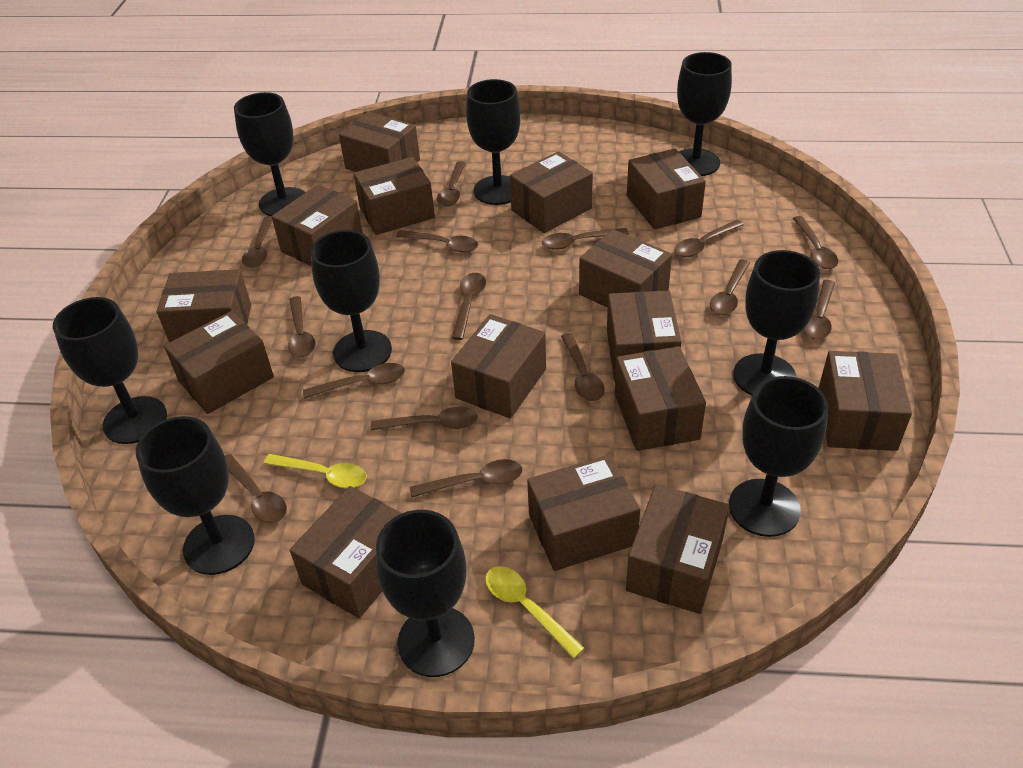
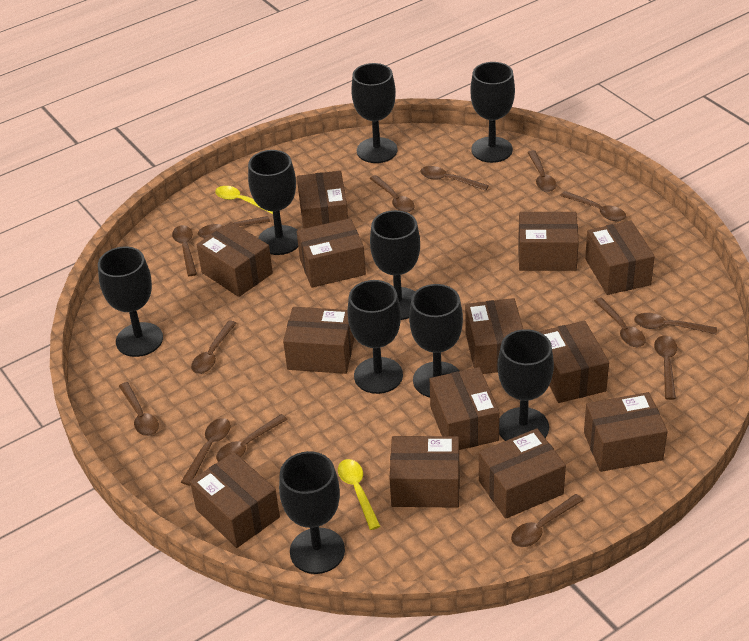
brown box: 15 -> 13
brown spoon: 15 -> 14

